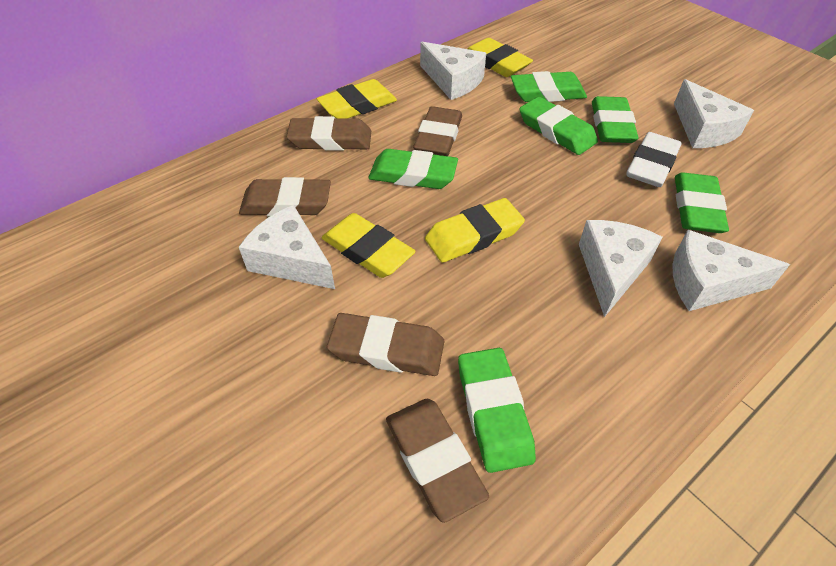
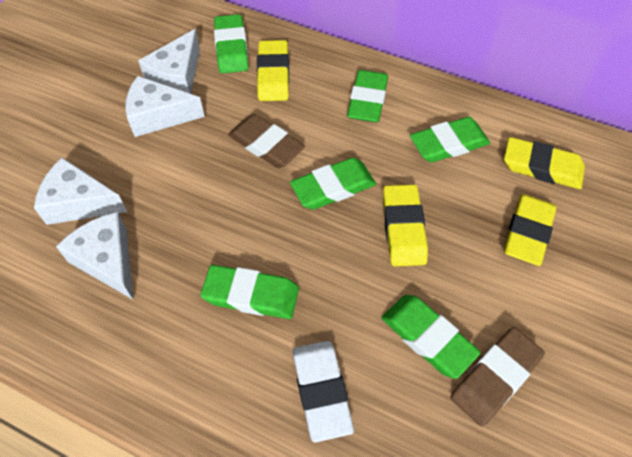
brown eraser: 5 -> 2
white cheese: 5 -> 4

